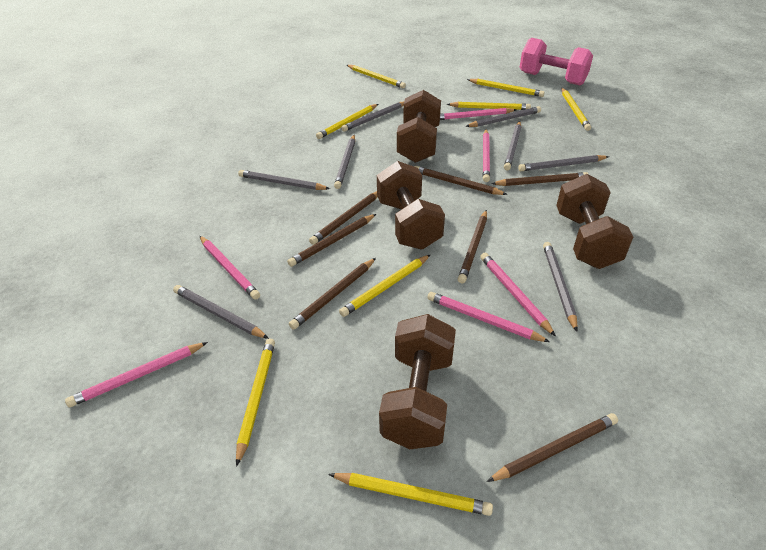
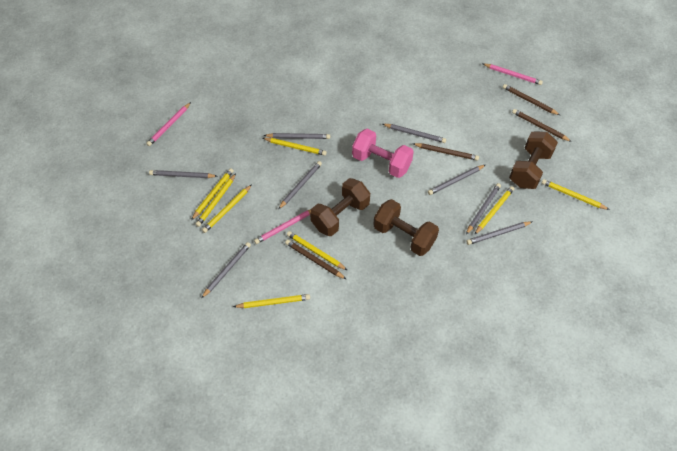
brown dumbbell: 4 -> 3
brown pencil: 7 -> 4
pink pencil: 6 -> 3

